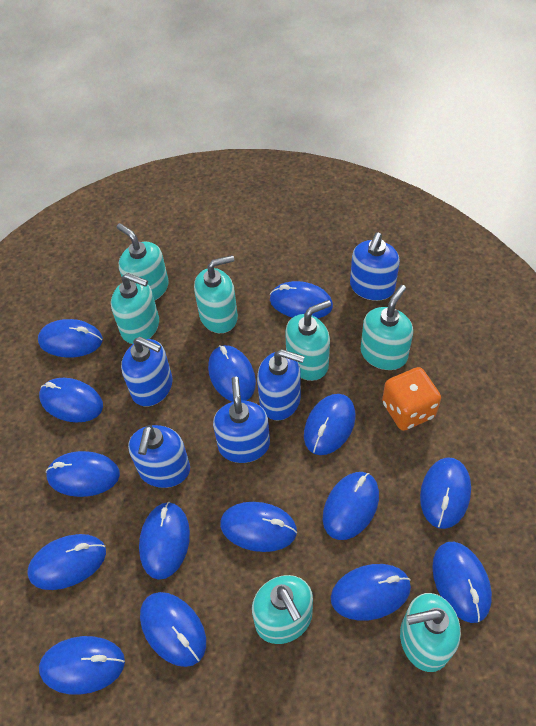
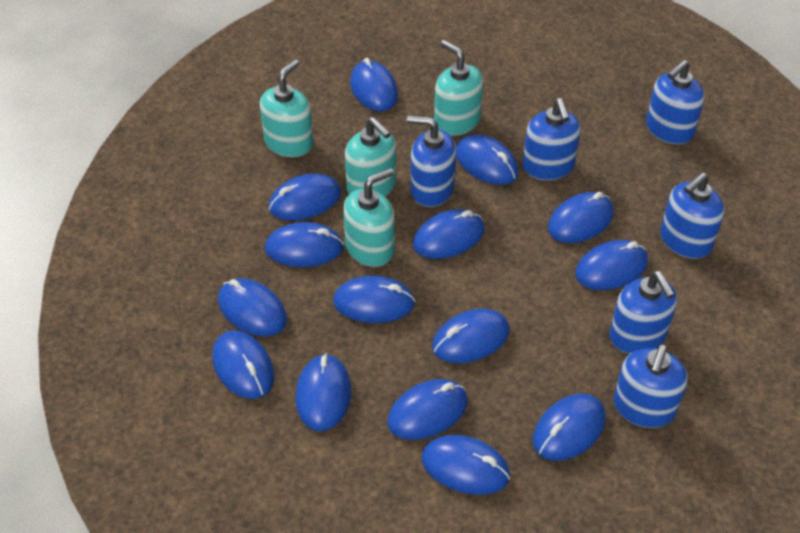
blue soap dispenser: 5 -> 6
orange dice: 1 -> 0
turquoise soap dispenser: 7 -> 4

